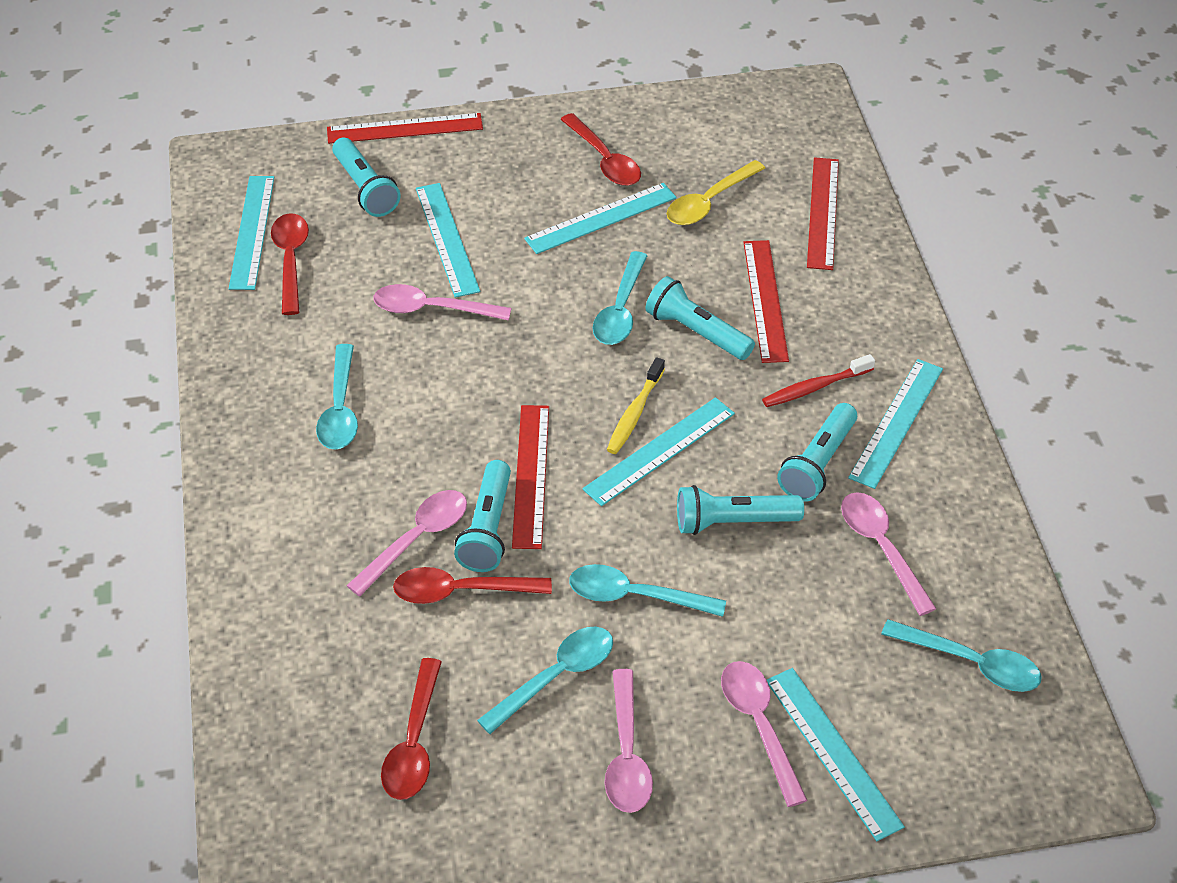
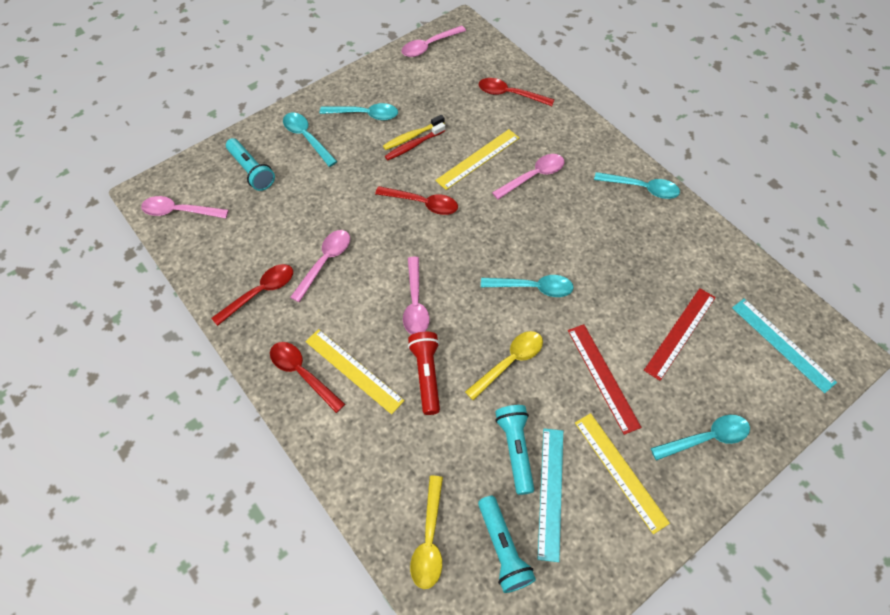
red flashlight: 0 -> 1
red ruler: 4 -> 2
turquoise flashlight: 5 -> 3
turquoise ruler: 6 -> 2
yellow ruler: 0 -> 3
yellow spoon: 1 -> 2

